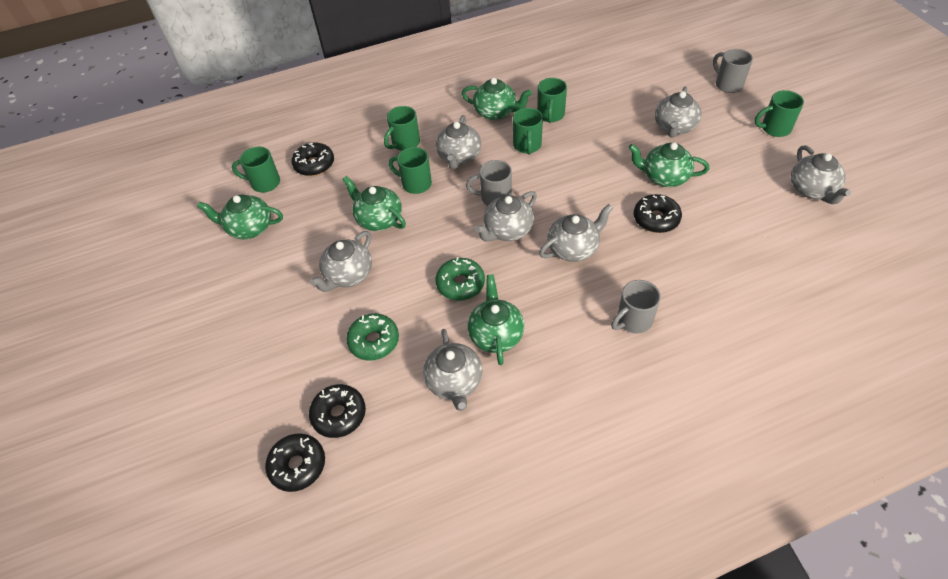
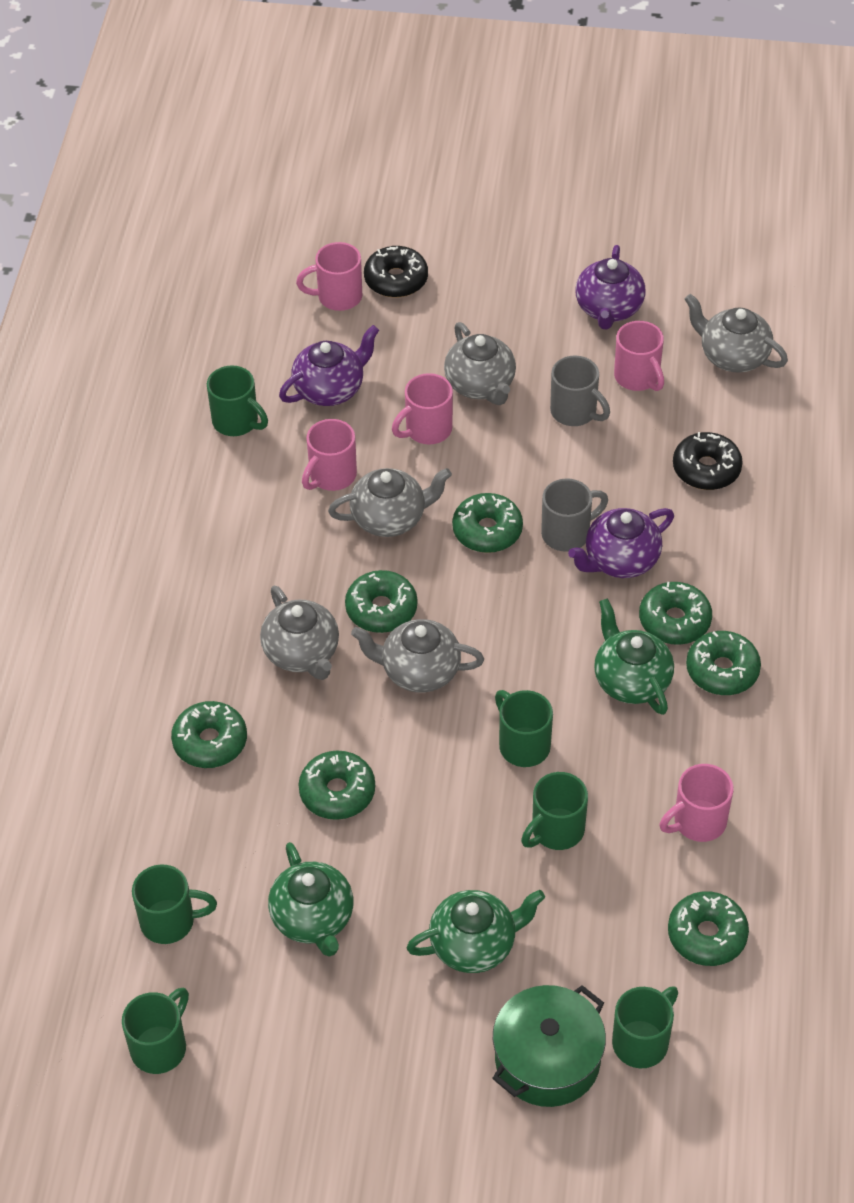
black donut: 4 -> 2
green donut: 2 -> 7
green pot: 0 -> 1
green teapot: 5 -> 3
grey mug: 3 -> 2
grey teapot: 7 -> 5
pink mug: 0 -> 5
purple teapot: 0 -> 3

